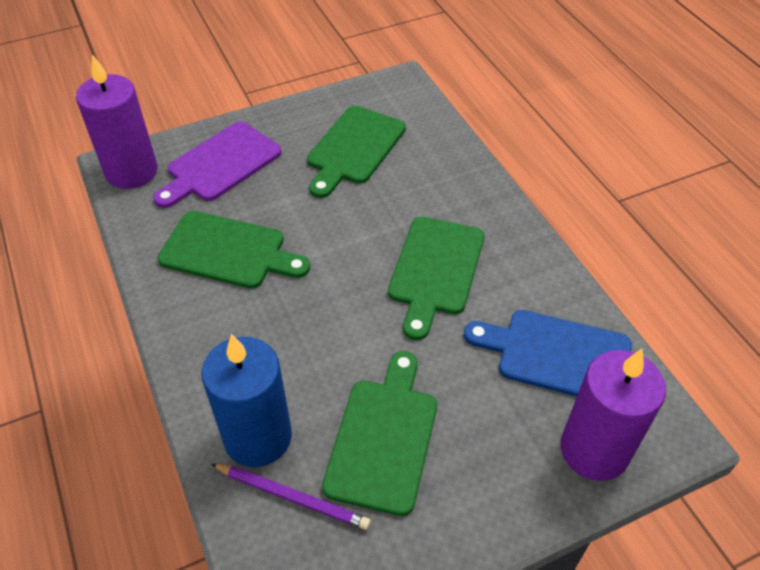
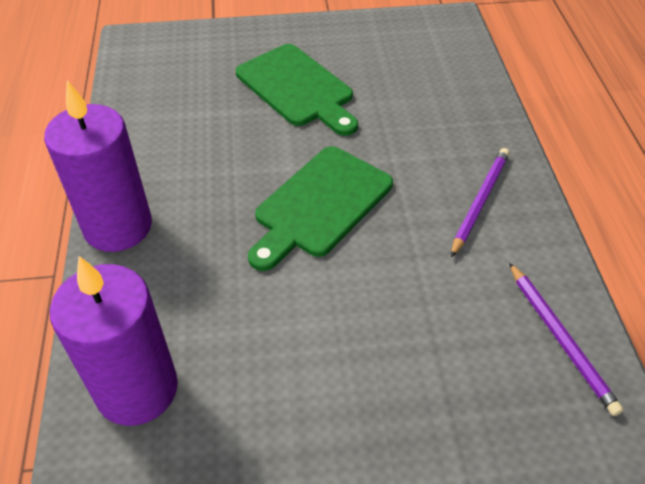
blue candle: 1 -> 0
blue cutting board: 1 -> 0
green cutting board: 4 -> 2
purple cutting board: 1 -> 0
purple pencil: 1 -> 2

